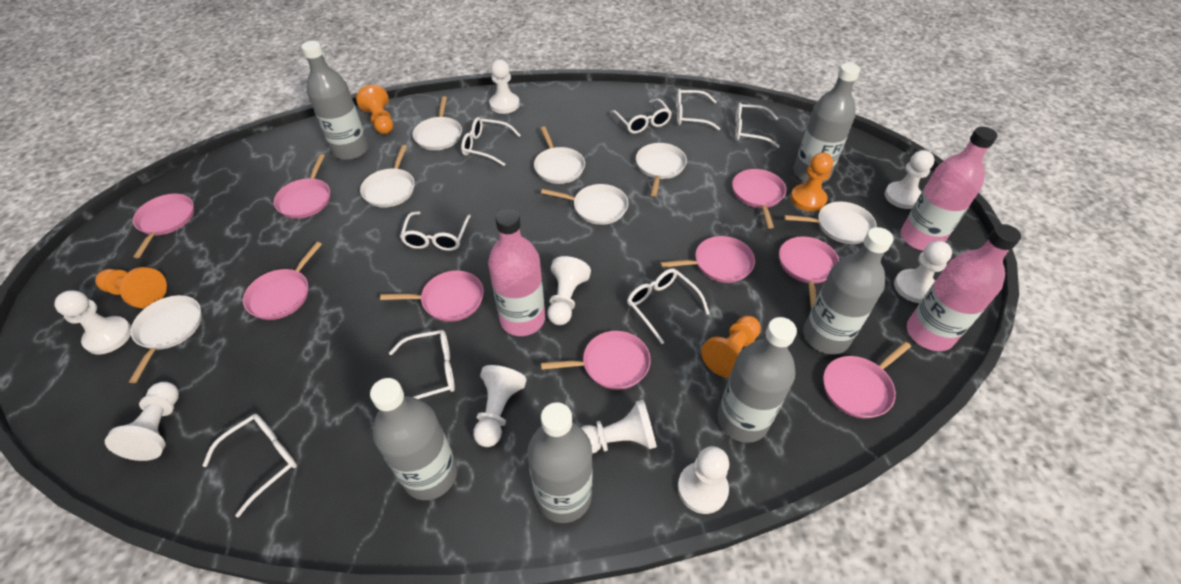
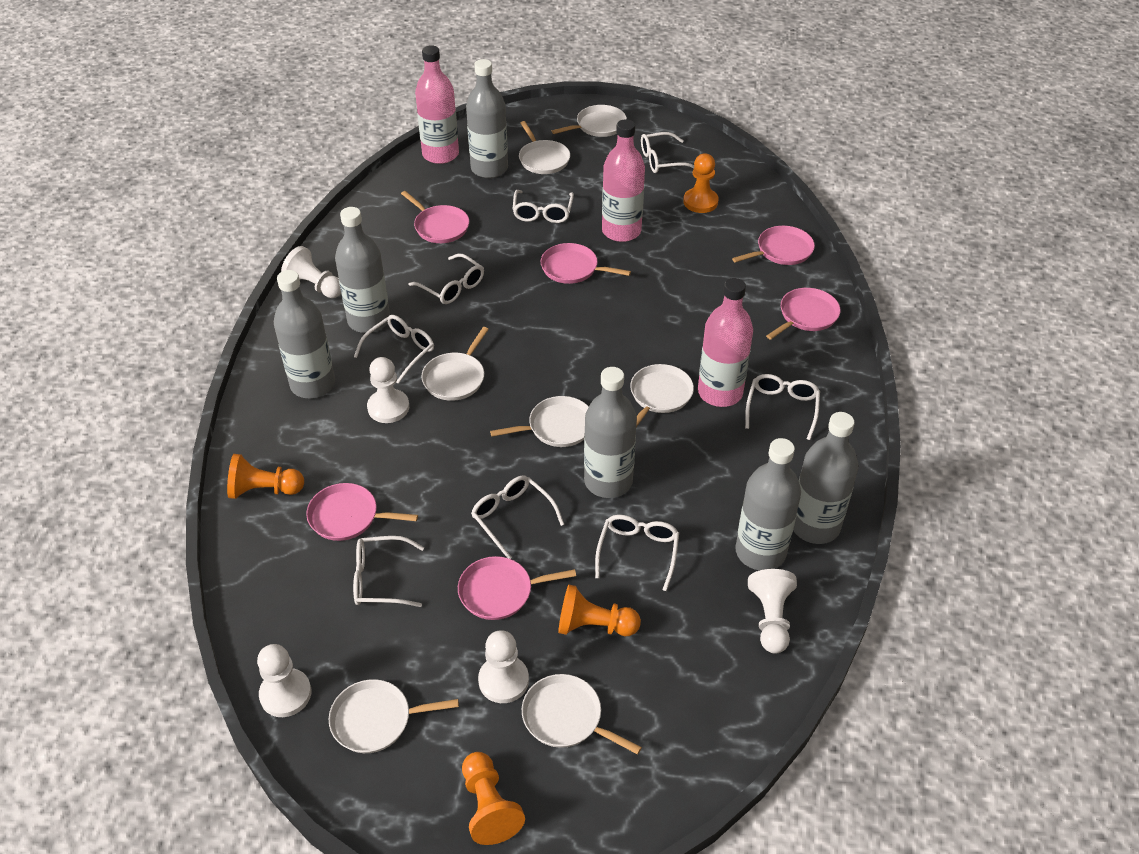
pink pan: 9 -> 6
white pawn: 9 -> 5

